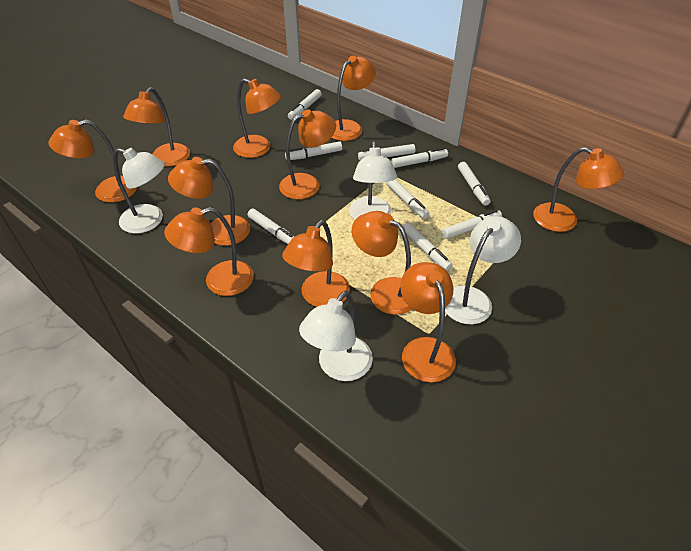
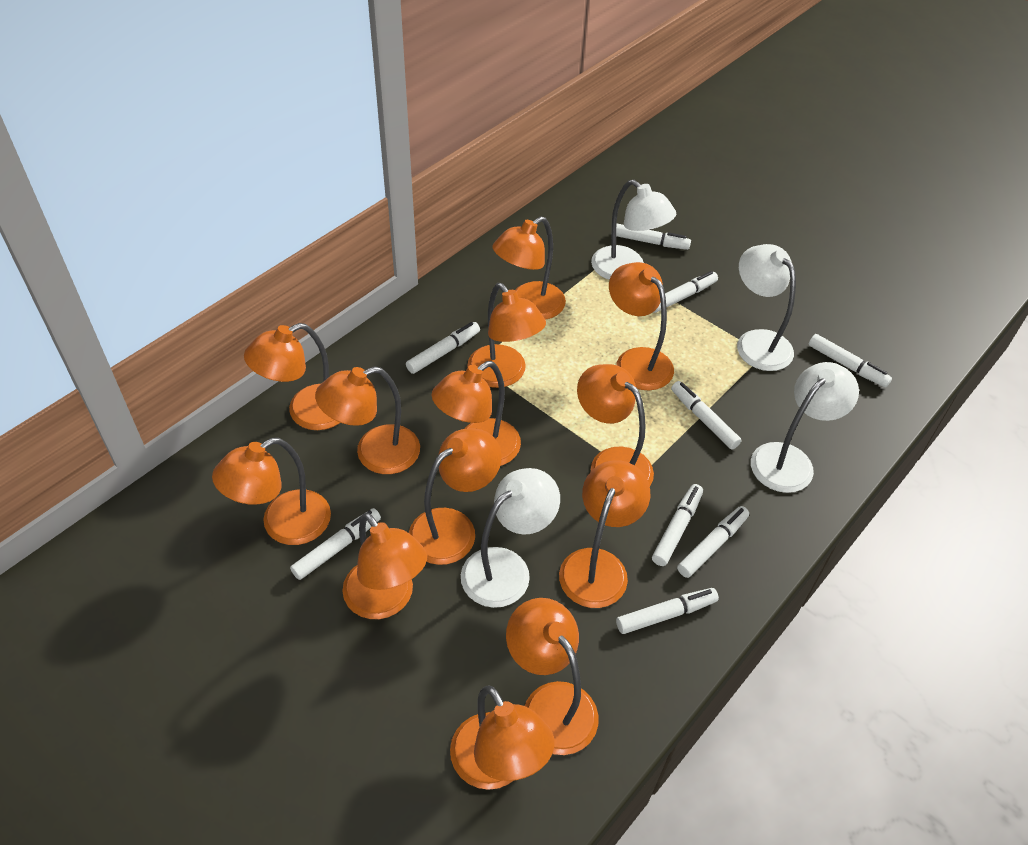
orange lamp: 11 -> 13

